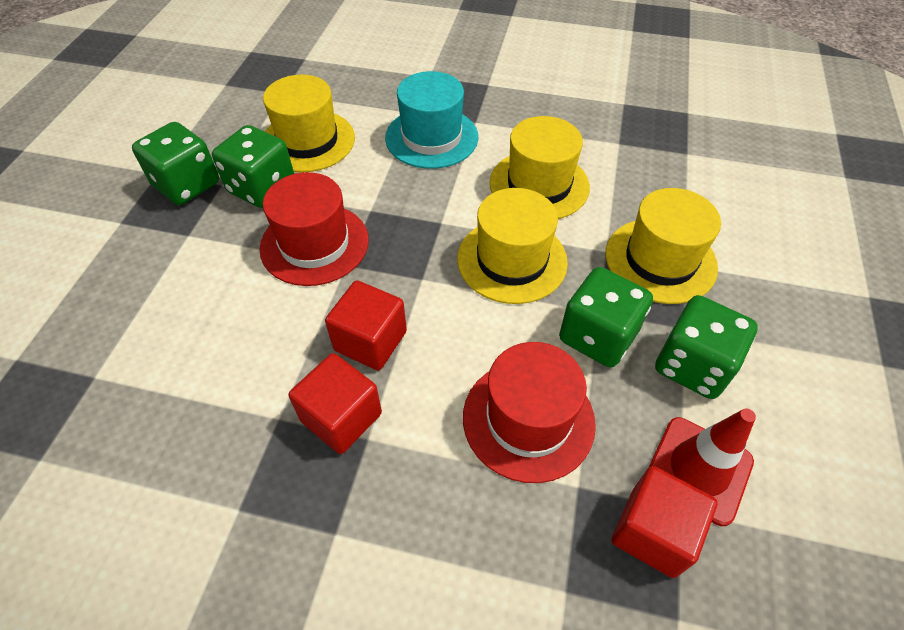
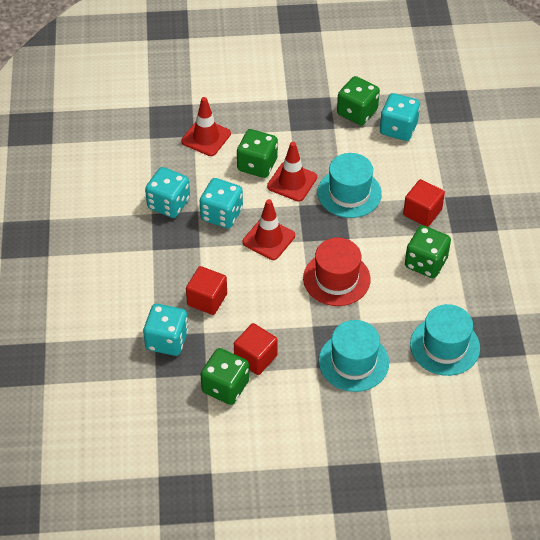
red hat: 2 -> 1
red traffic cone: 1 -> 3
turquoise dice: 0 -> 4
turquoise hat: 1 -> 3
yellow hat: 4 -> 0

